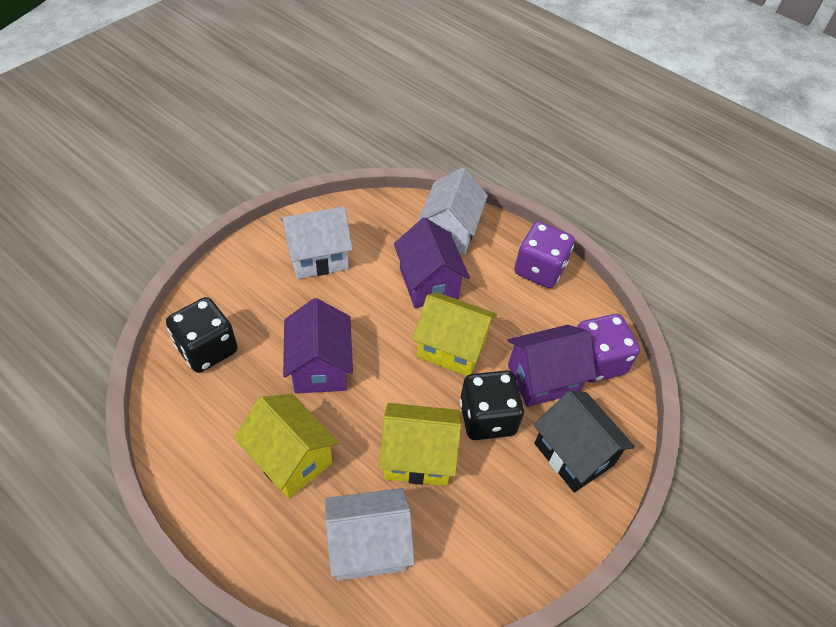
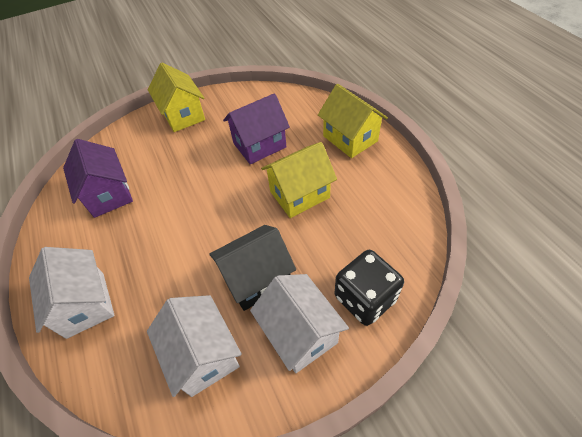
black dice: 2 -> 1
purple dice: 2 -> 0
purple house: 3 -> 2

